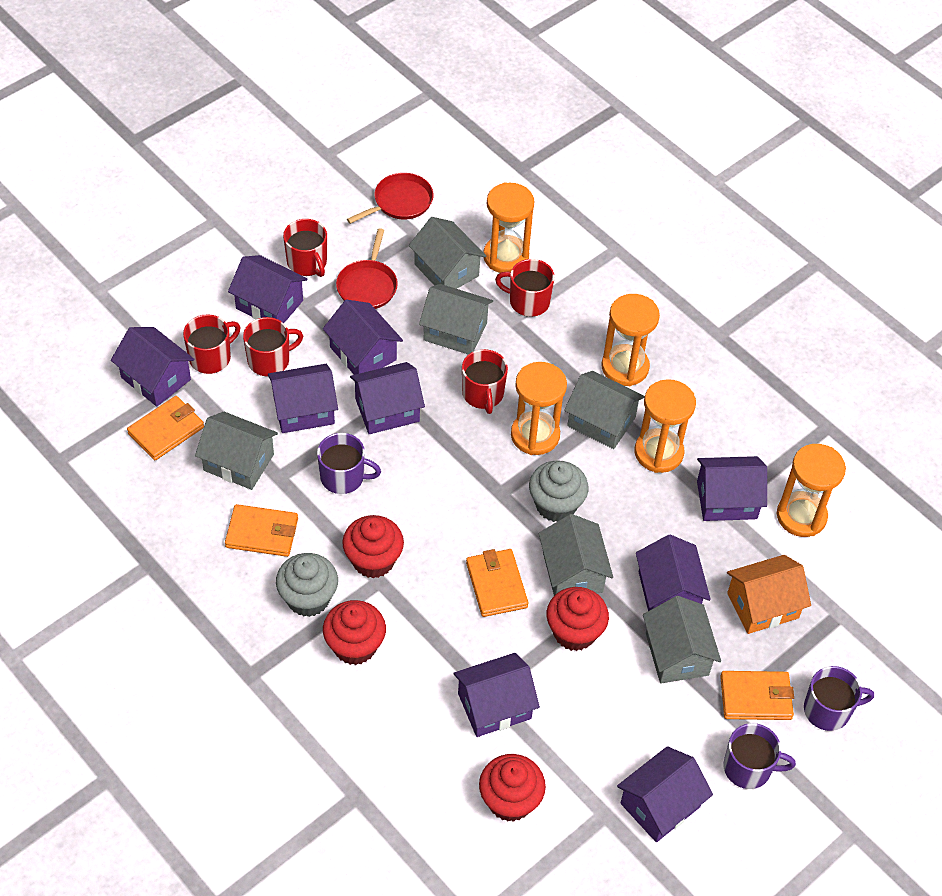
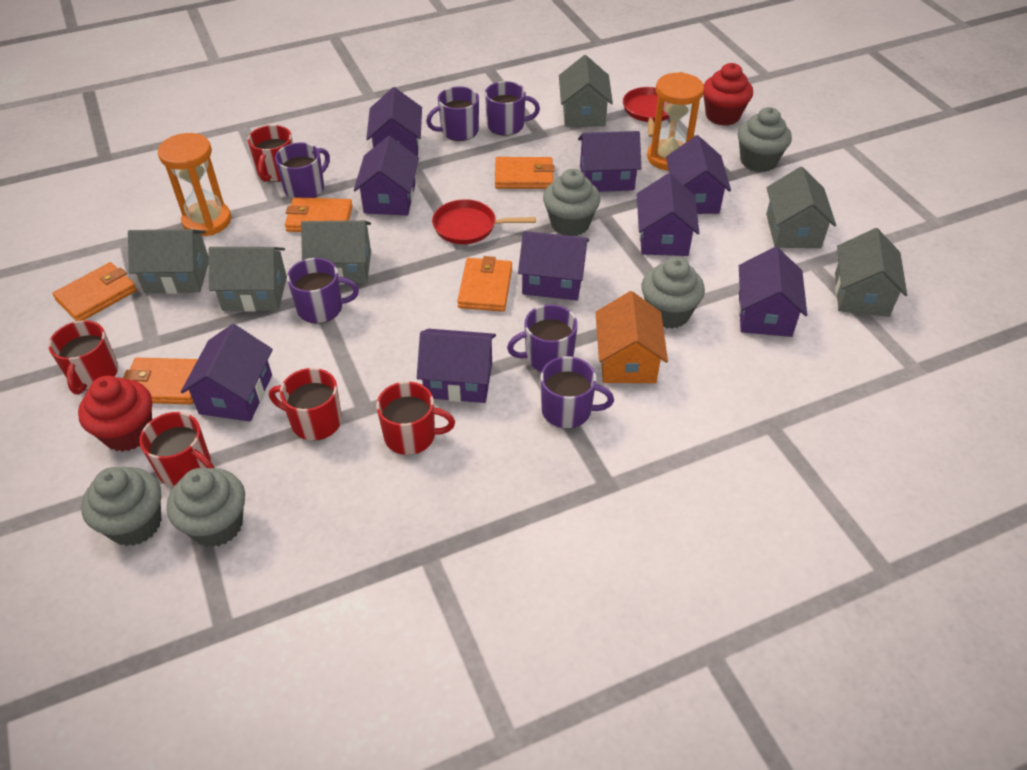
grey cupcake: 2 -> 5
orange hourglass: 5 -> 2
orange wallet: 4 -> 5
purple mug: 3 -> 6
red cupcake: 4 -> 2

